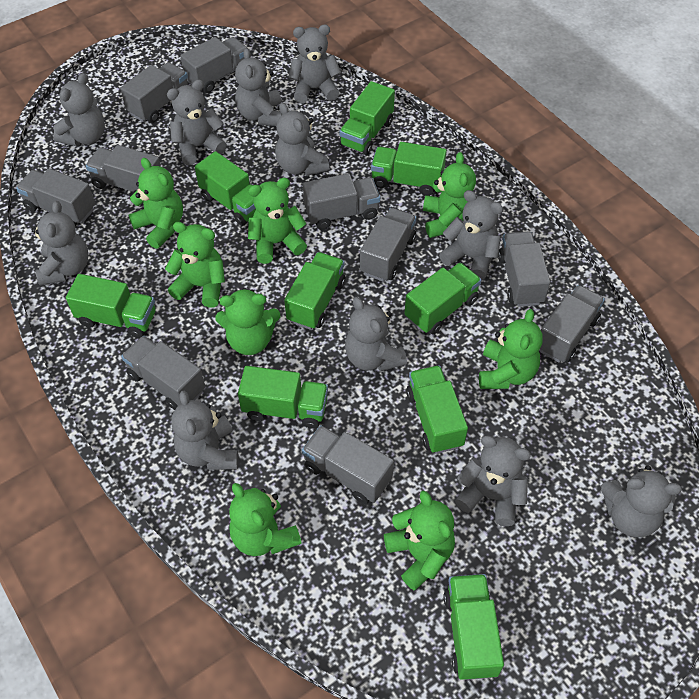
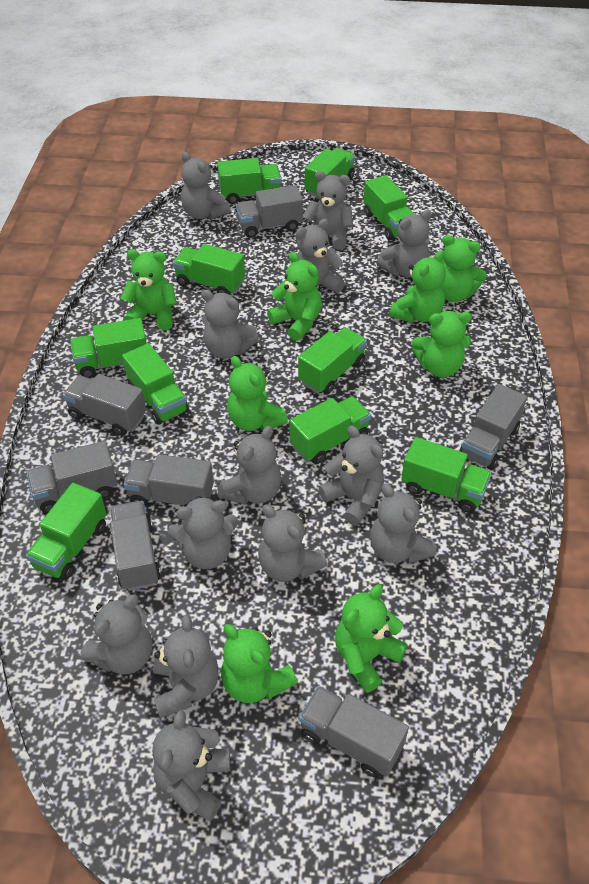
green truck: 9 -> 10
grey teddy bear: 11 -> 13
grey truck: 10 -> 7

